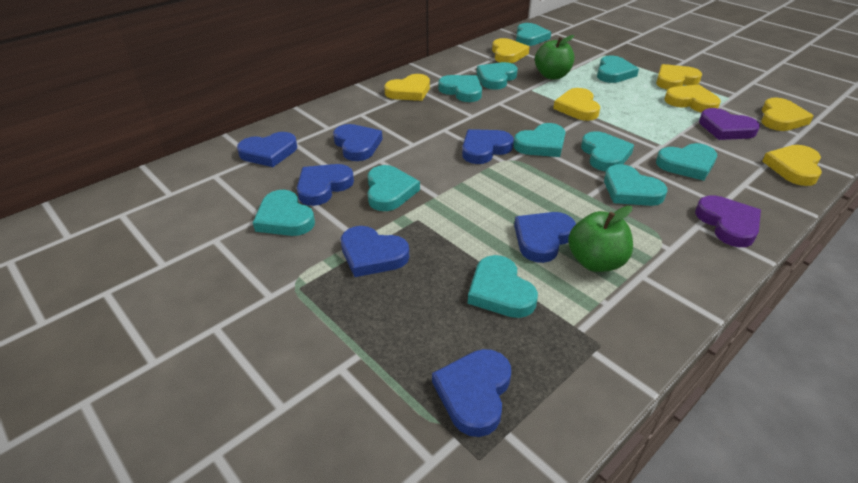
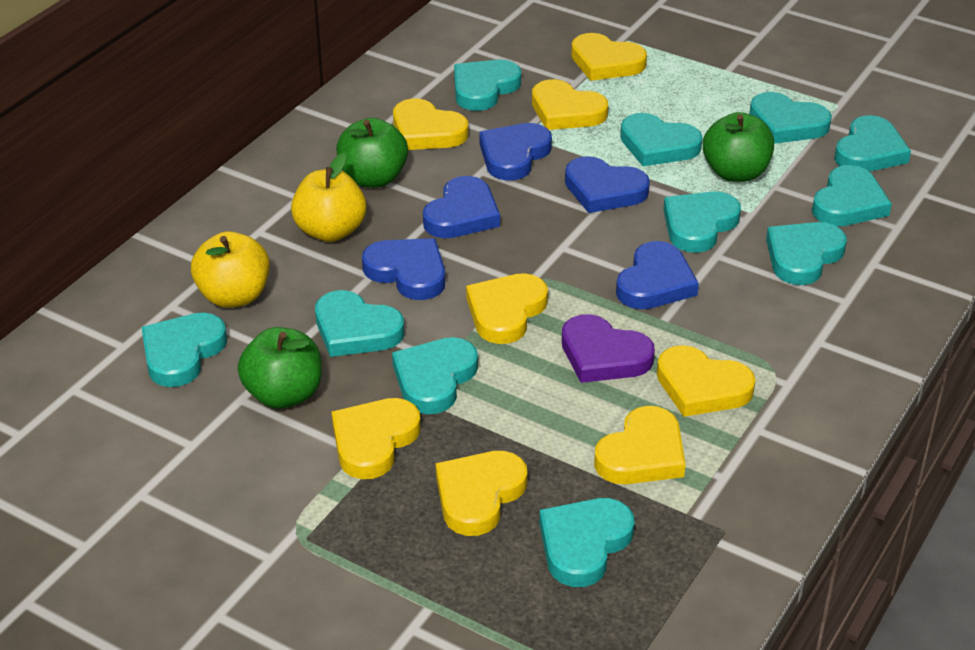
blue heart: 7 -> 5
green apple: 2 -> 3
purple heart: 2 -> 1
yellow apple: 0 -> 2
yellow heart: 7 -> 8

